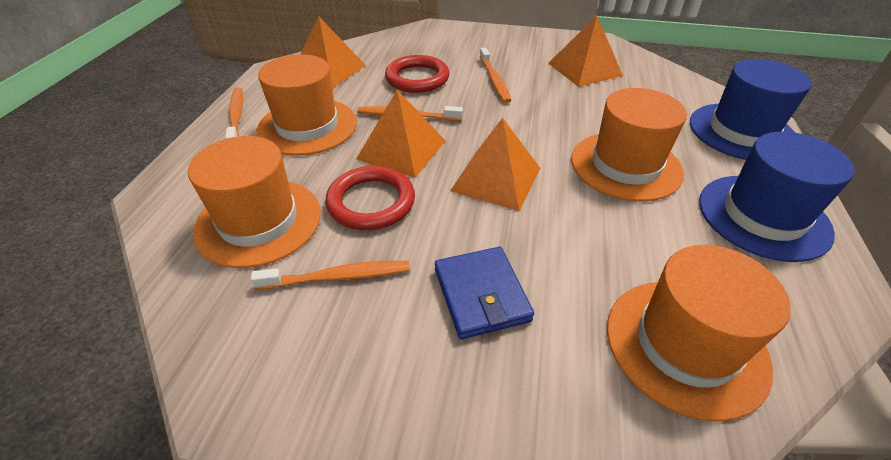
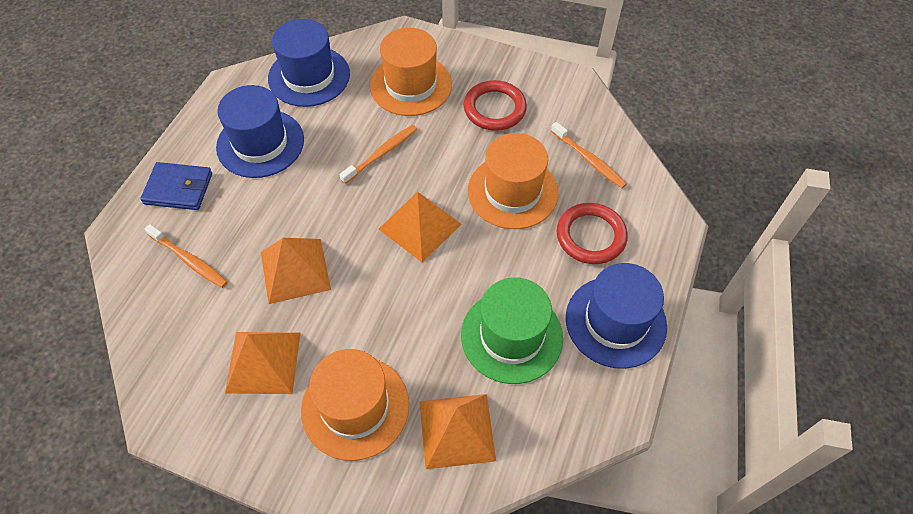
blue hat: 2 -> 3
green hat: 0 -> 1
orange hat: 4 -> 3
orange toothbrush: 4 -> 3

